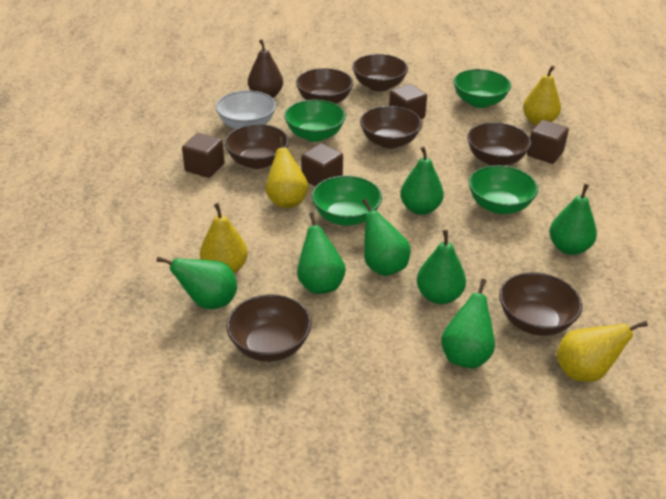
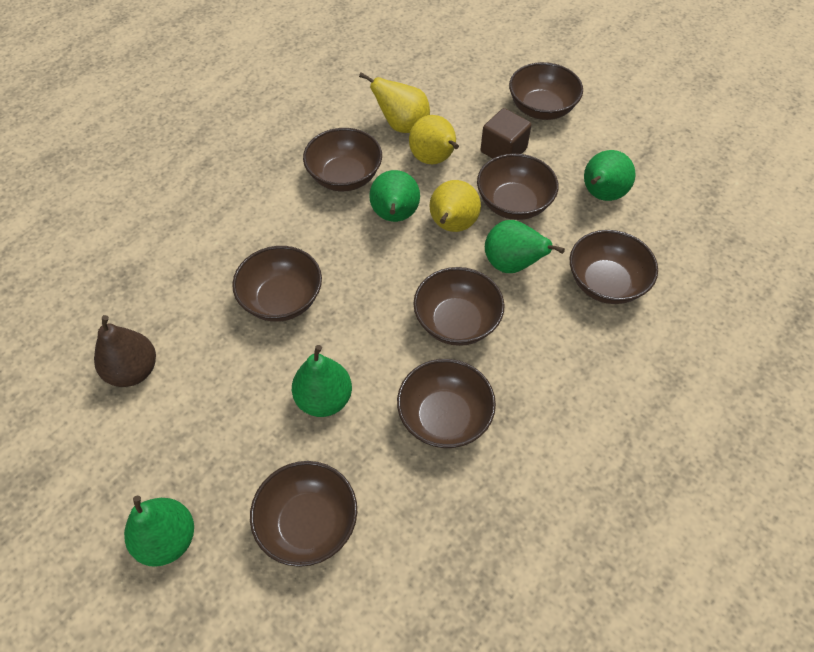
brown bowl: 7 -> 8
brown cube: 4 -> 1
green bowl: 4 -> 0
green pear: 7 -> 5
white bowl: 1 -> 0
yellow pear: 4 -> 3

